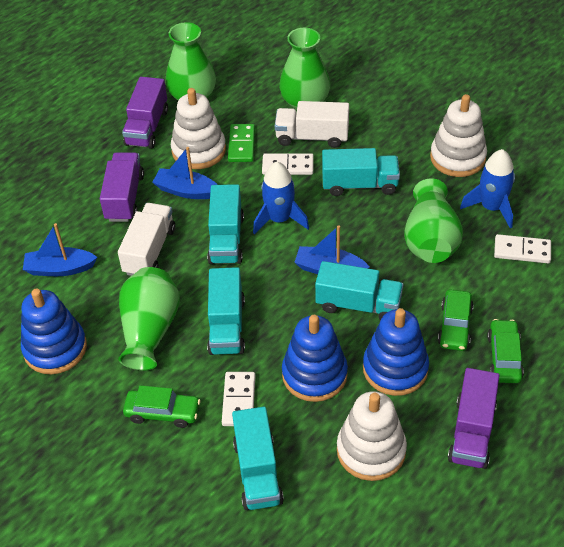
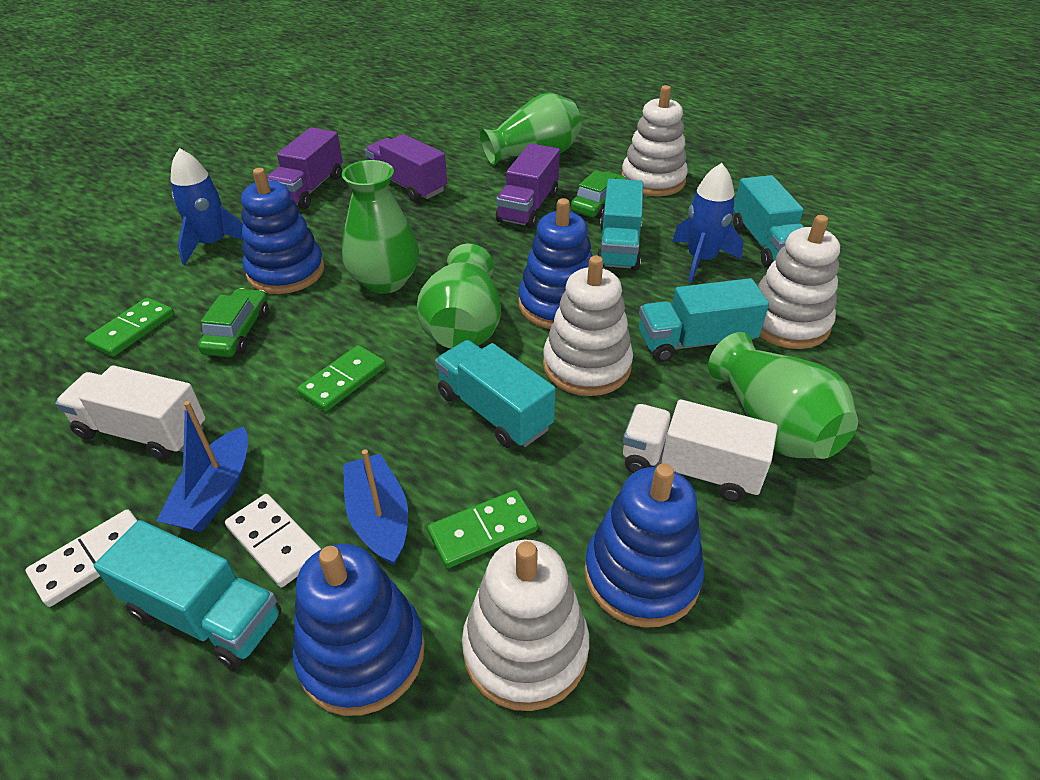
blue boat: 3 -> 2
blue stacking toy: 3 -> 4
green car: 3 -> 2
green domino: 1 -> 3
white domino: 3 -> 2
white stacking toy: 3 -> 4

